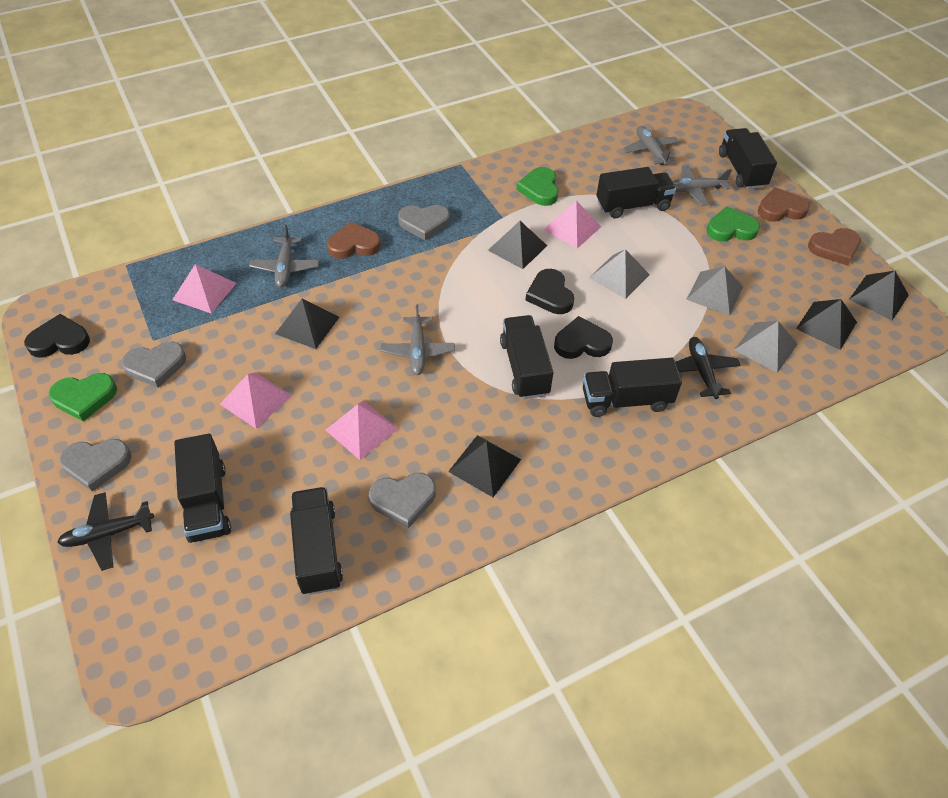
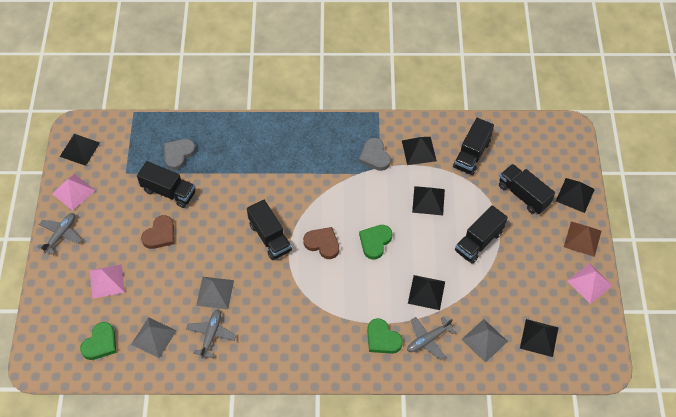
black heart: 3 -> 0
black plane: 2 -> 0
black pyramid: 5 -> 6
black truck: 6 -> 5
brown heart: 3 -> 2
brown pyramid: 0 -> 1
grey heart: 4 -> 2
grey plane: 4 -> 3
pink pyramid: 4 -> 3

